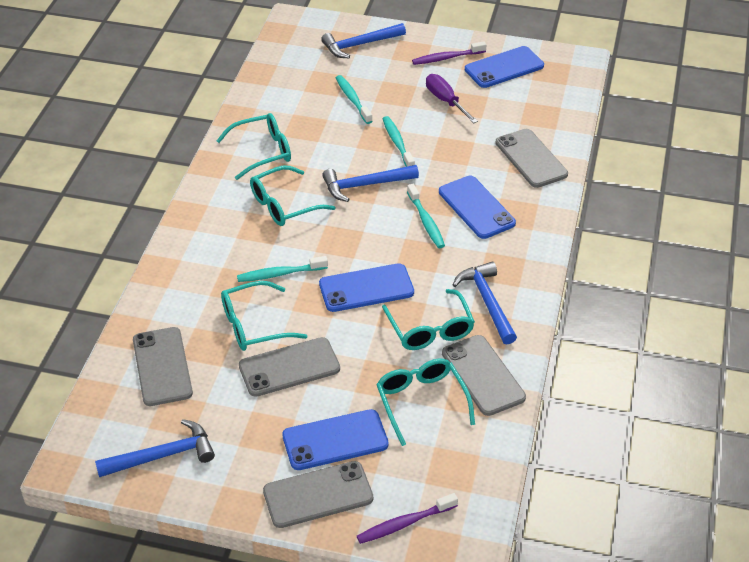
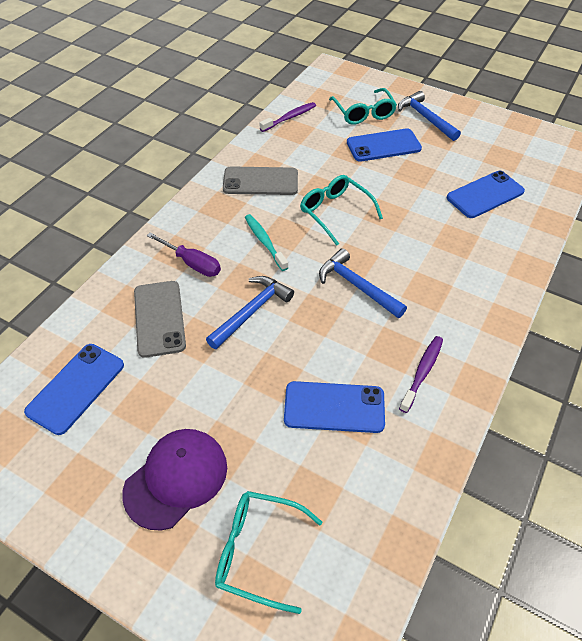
blue hammer: 4 -> 3
grey phone: 5 -> 2
purple cap: 0 -> 1
turquoise glasses: 5 -> 3
turquoise toothbrush: 4 -> 1

